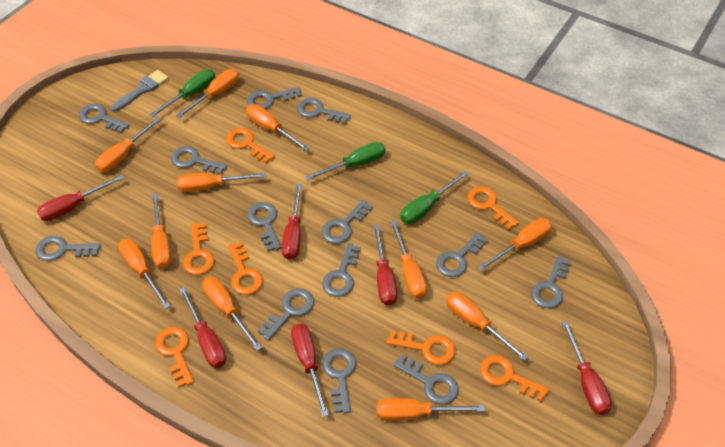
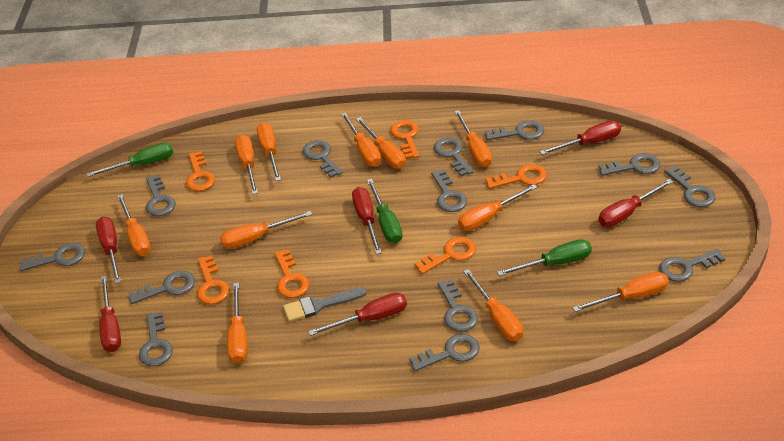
orange key: 7 -> 6

